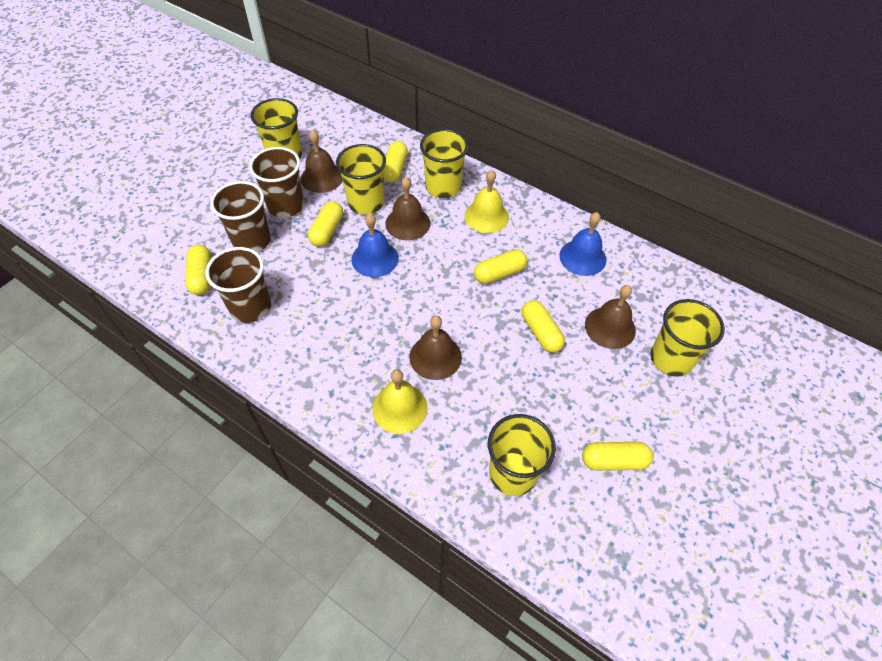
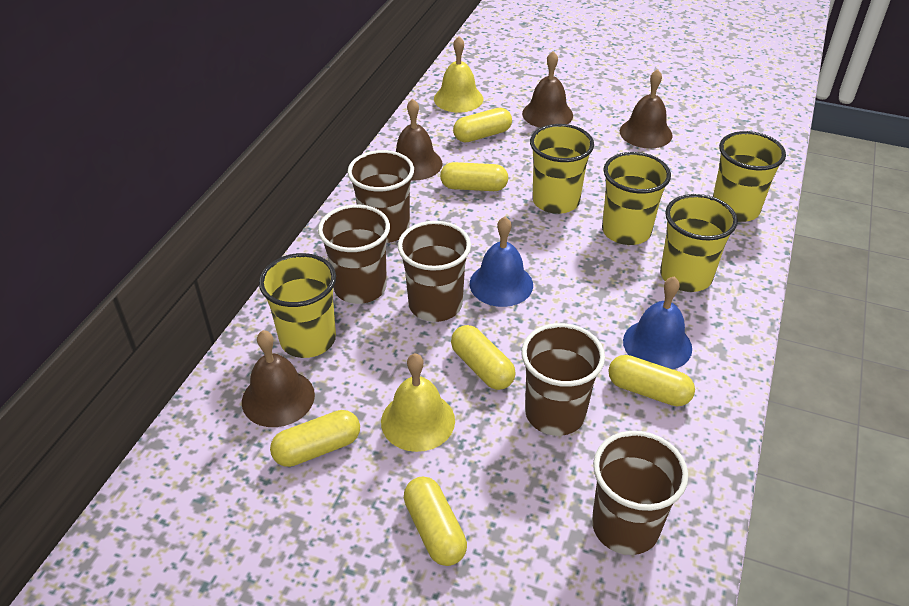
brown cup: 3 -> 5

